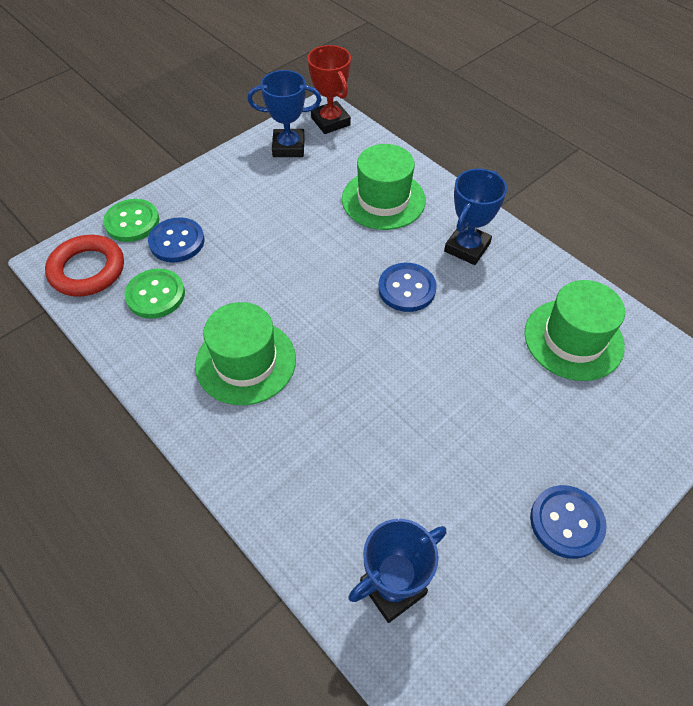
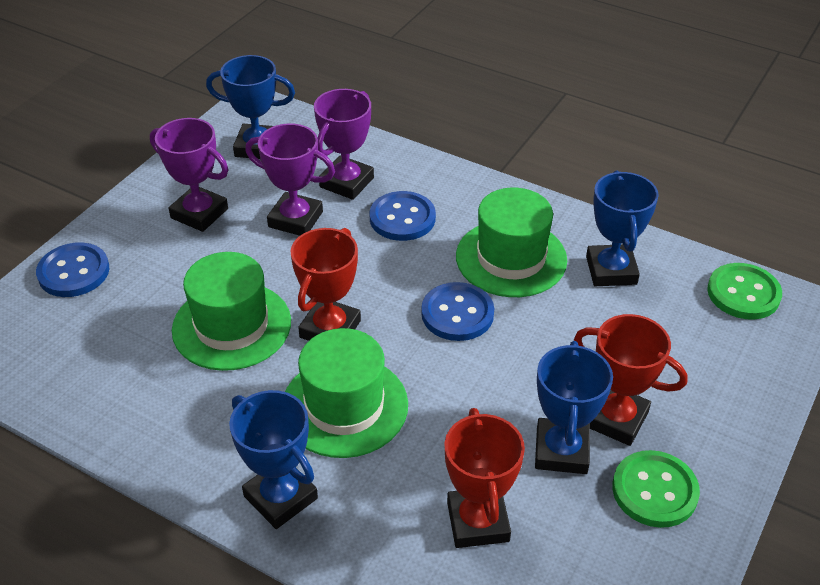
blue trophy: 3 -> 4
purple trophy: 0 -> 3
red ring: 1 -> 0
red trophy: 1 -> 3

